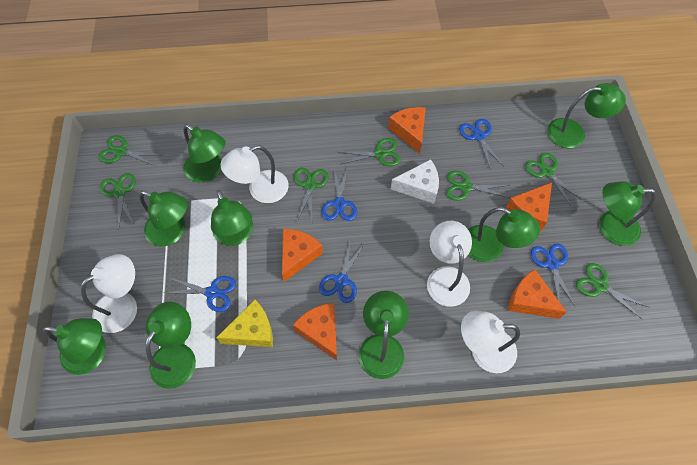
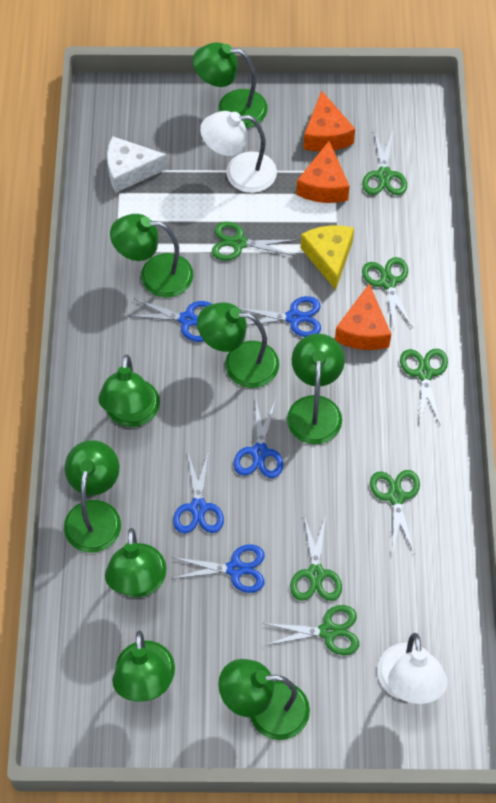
orange cheese: 5 -> 3
white lamp: 4 -> 2

